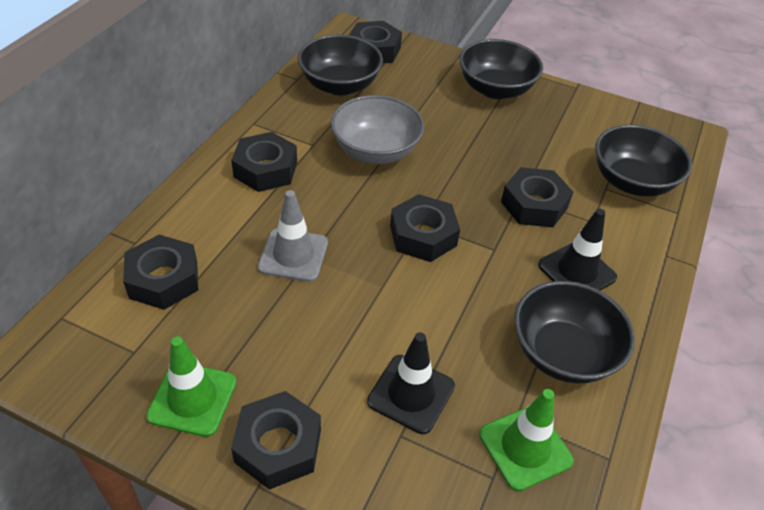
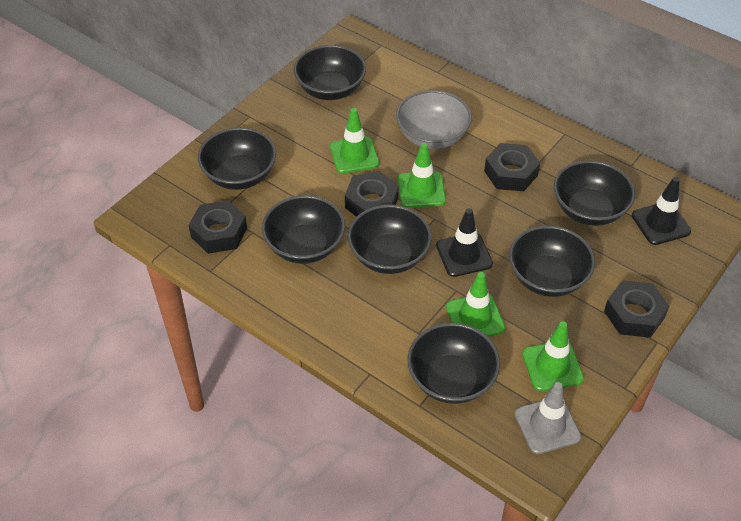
black bowl: 4 -> 7
black nut: 6 -> 4
green traffic cone: 2 -> 4

